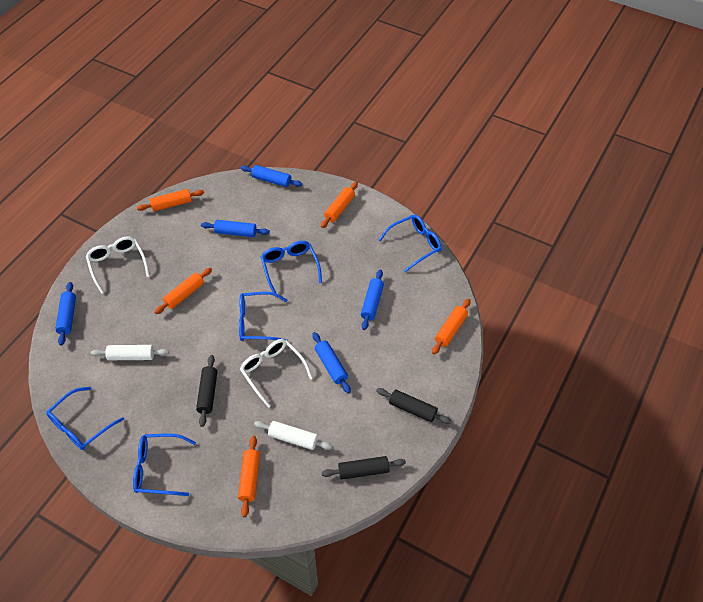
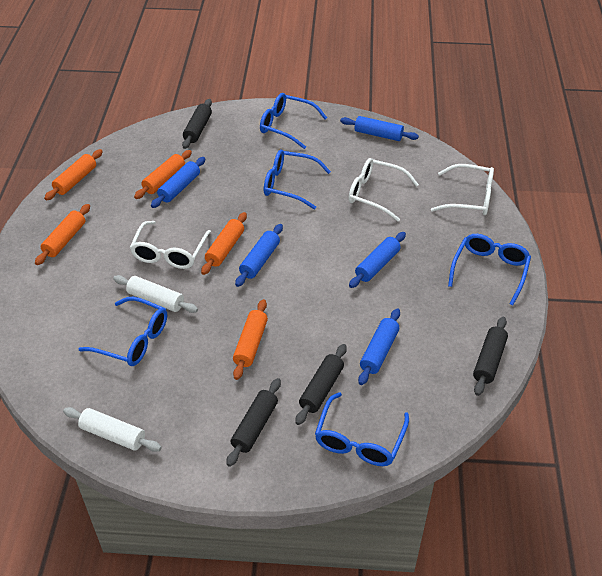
black rolling pin: 3 -> 4
white glasses: 2 -> 3

